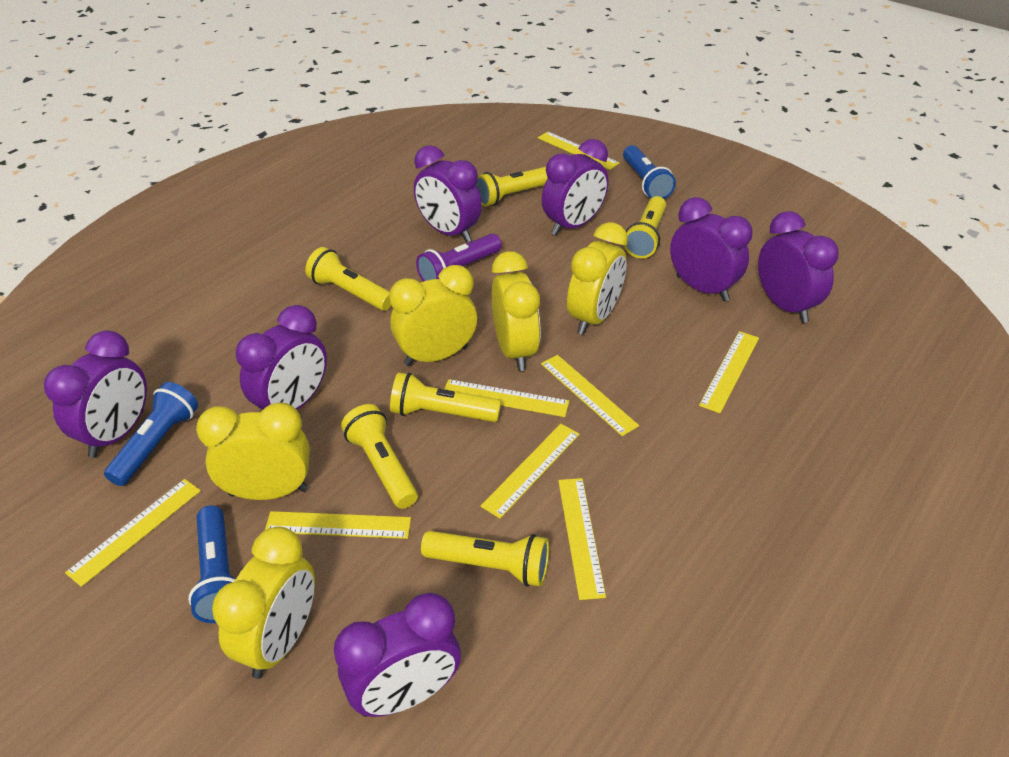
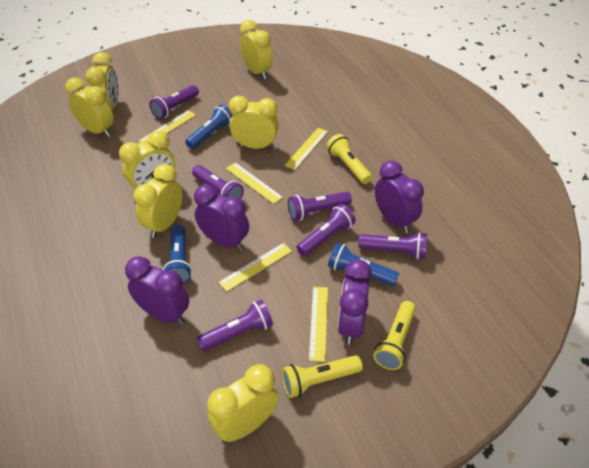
purple clock: 7 -> 4
purple flashlight: 1 -> 6
yellow clock: 5 -> 7
yellow flashlight: 6 -> 3
yellow ruler: 8 -> 5

